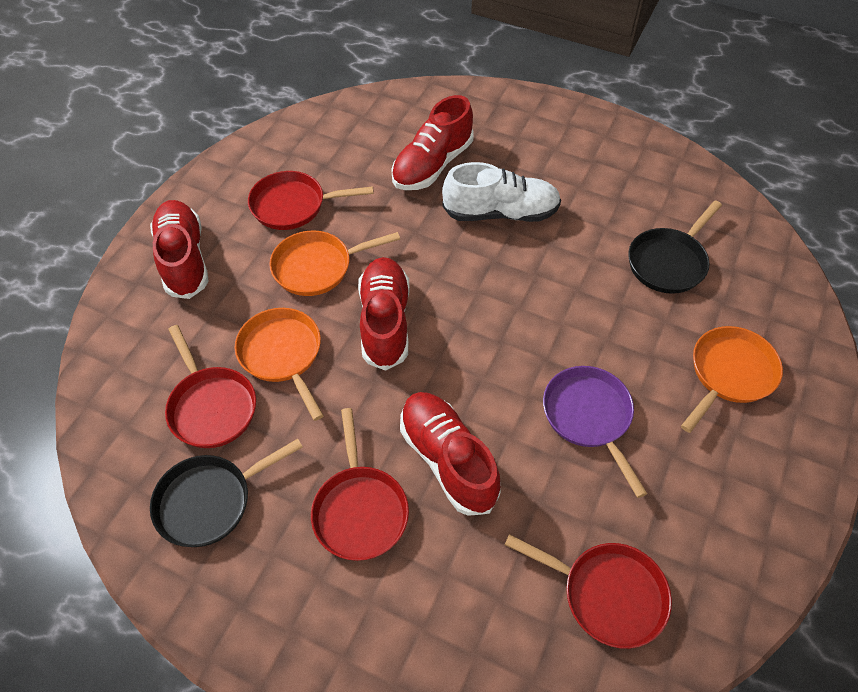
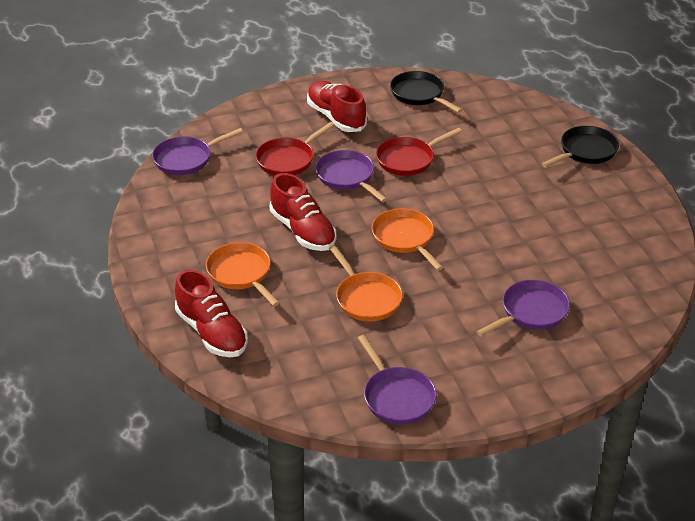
purple pan: 1 -> 4
red pan: 4 -> 2
red shoe: 4 -> 3
white shoe: 1 -> 0

